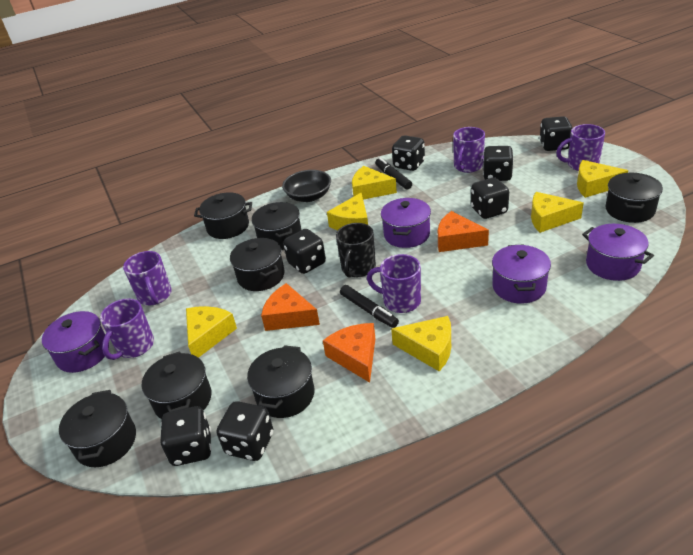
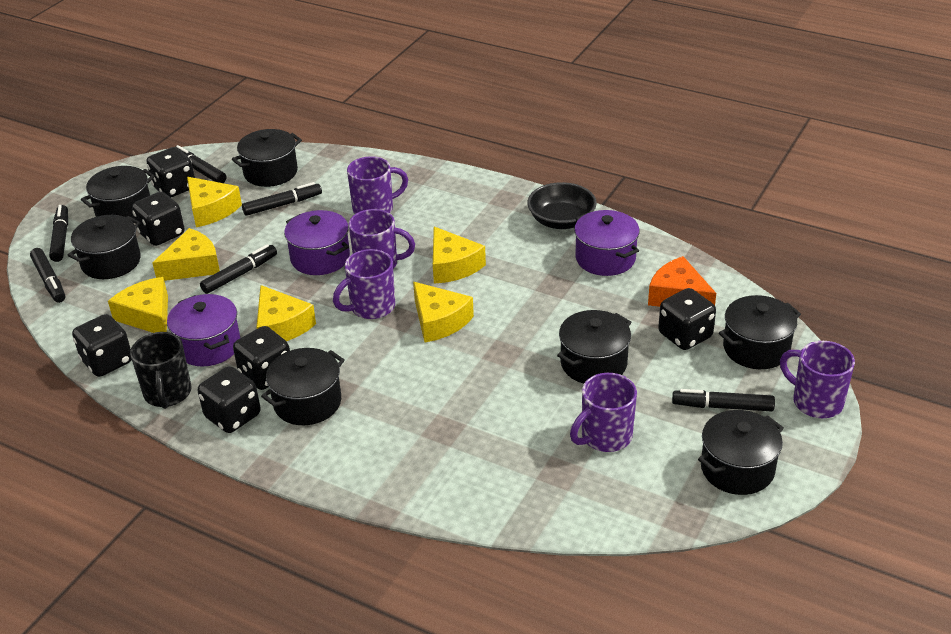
black dice: 7 -> 6
black marker: 2 -> 6
orange cheese: 3 -> 1
purple pot: 4 -> 3

